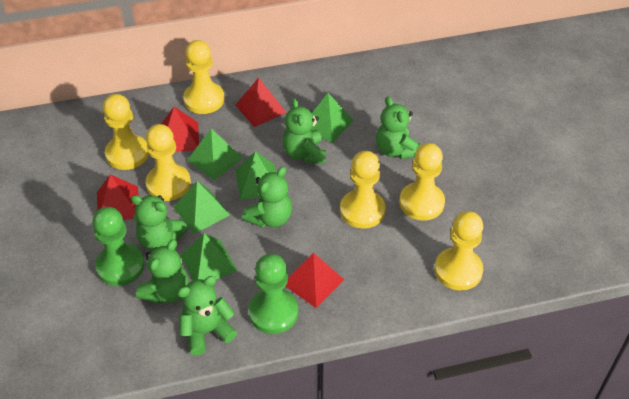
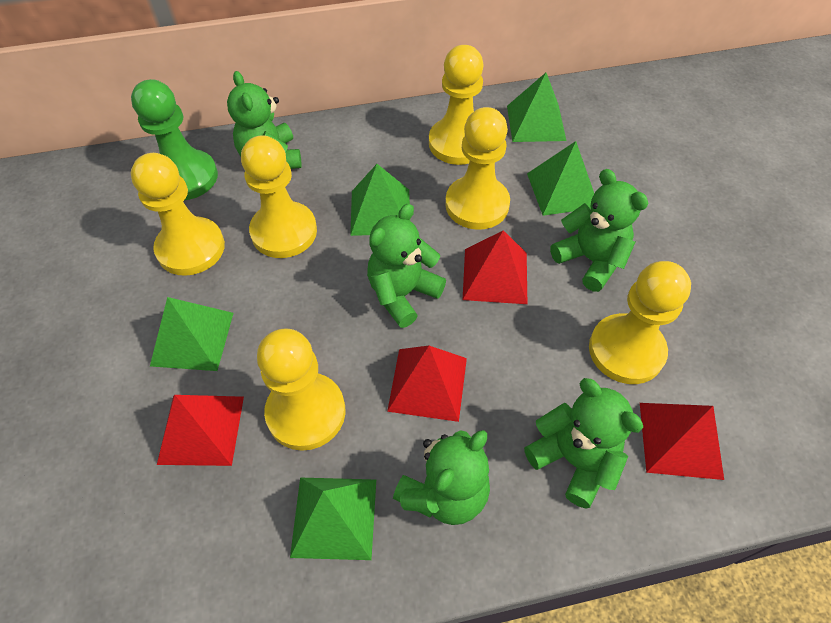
green pawn: 2 -> 1
green teddy bear: 6 -> 5

